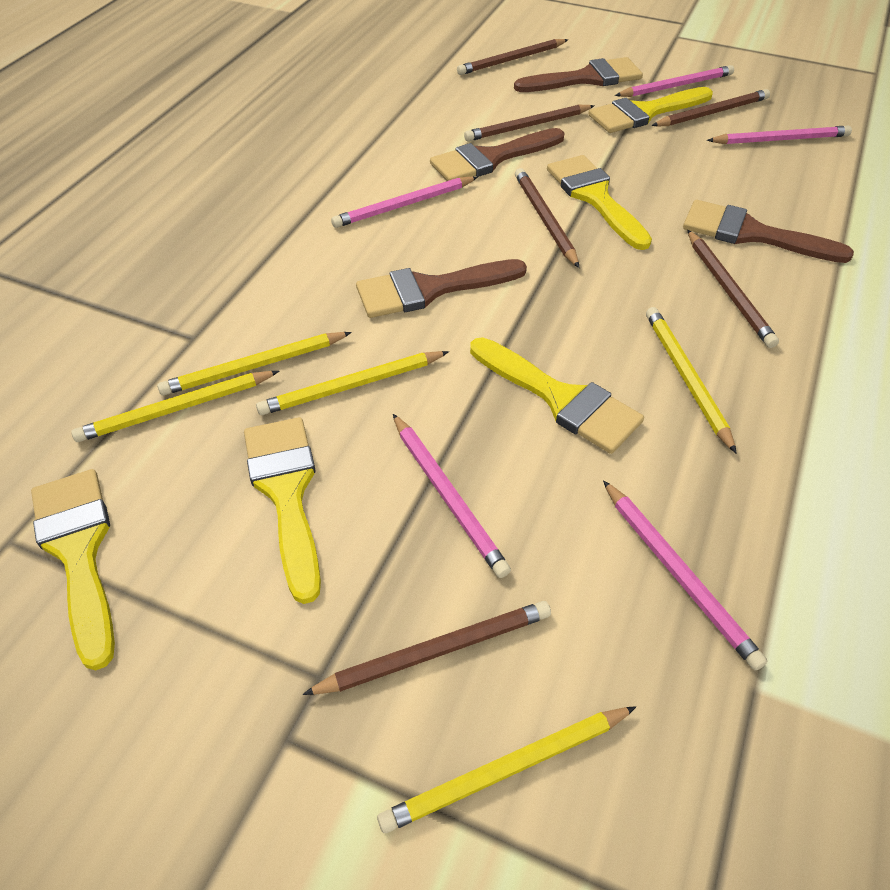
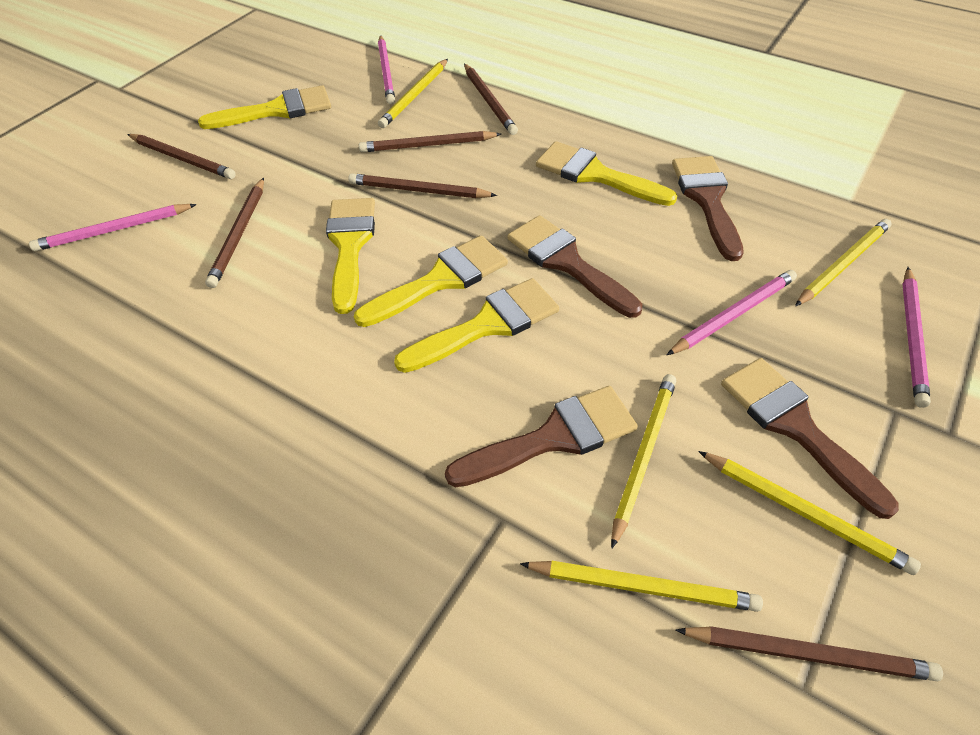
pink pencil: 5 -> 4

